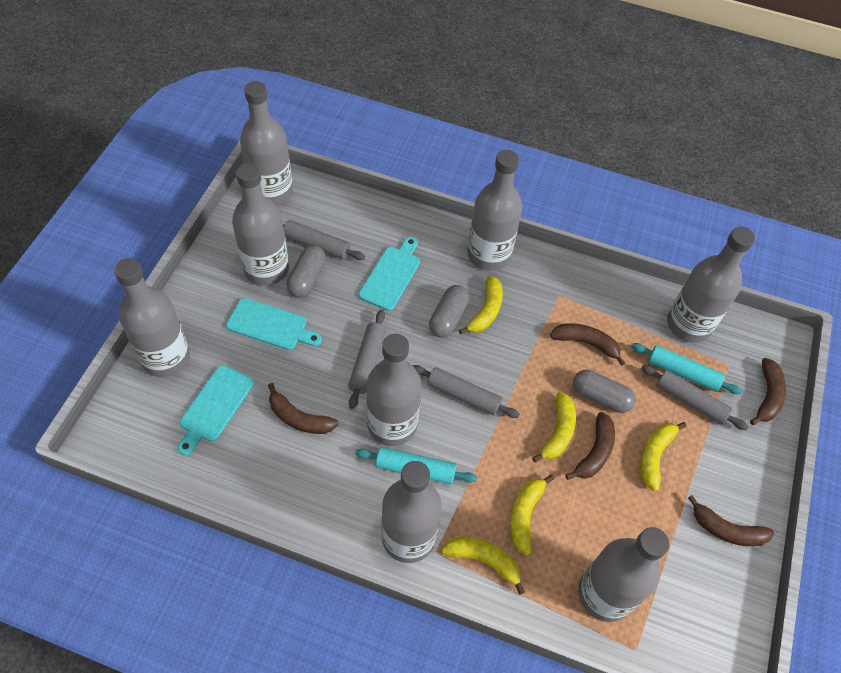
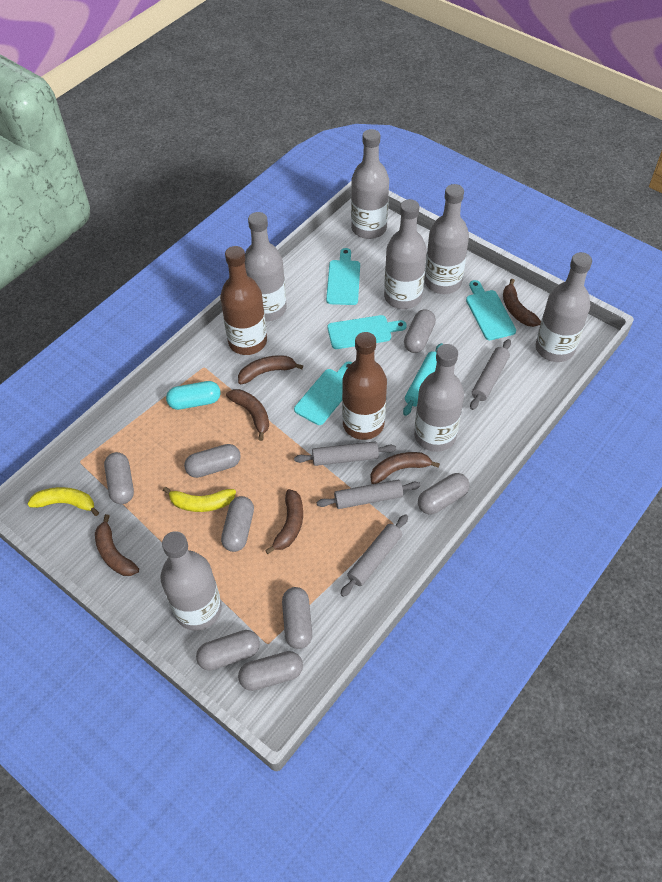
brown banana: 5 -> 6
brown bottle: 0 -> 2
grey bottle: 8 -> 7
grey capsule: 3 -> 8
turquoise capsule: 0 -> 1
turquoise cutting board: 3 -> 4
turquoise rolling pin: 2 -> 1
yellow banana: 5 -> 2

